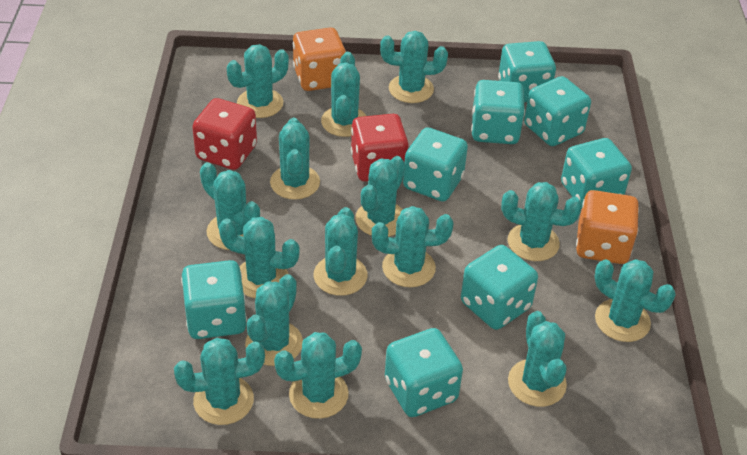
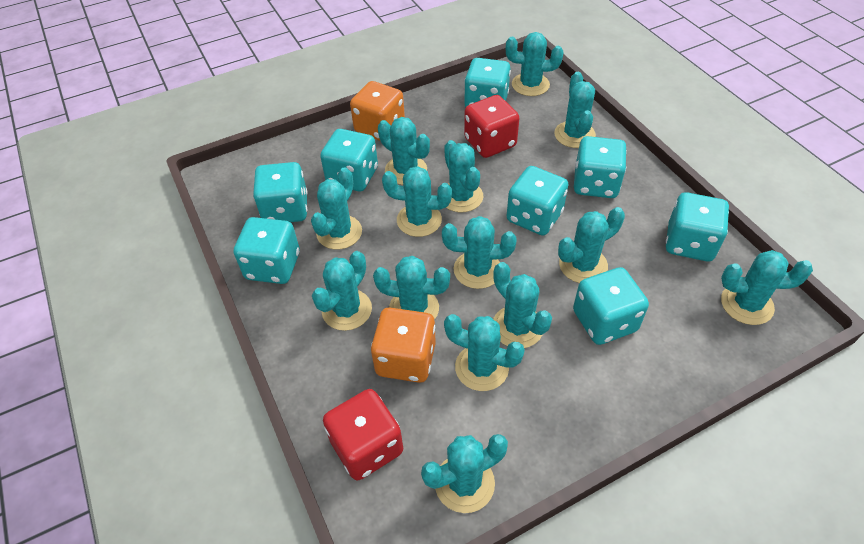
turquoise cactus: 15 -> 14

